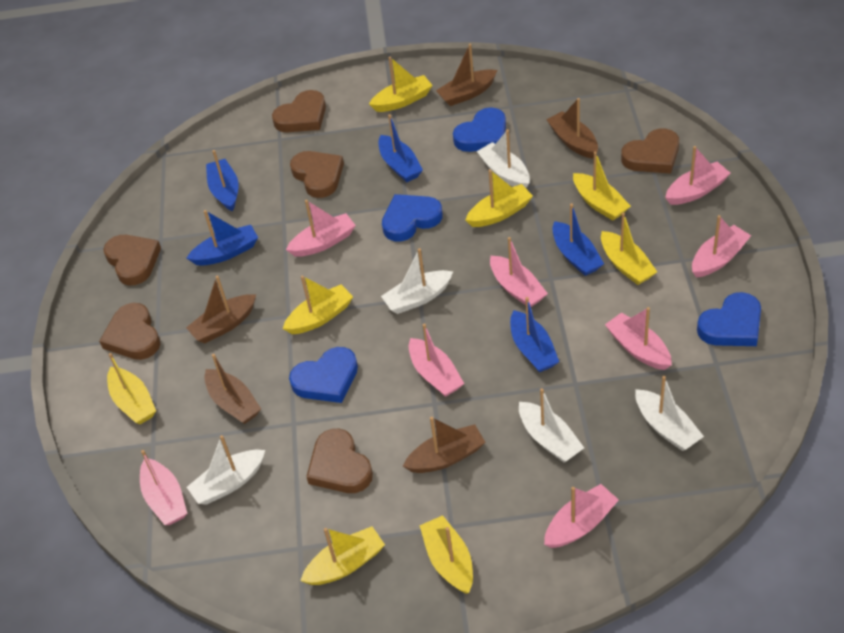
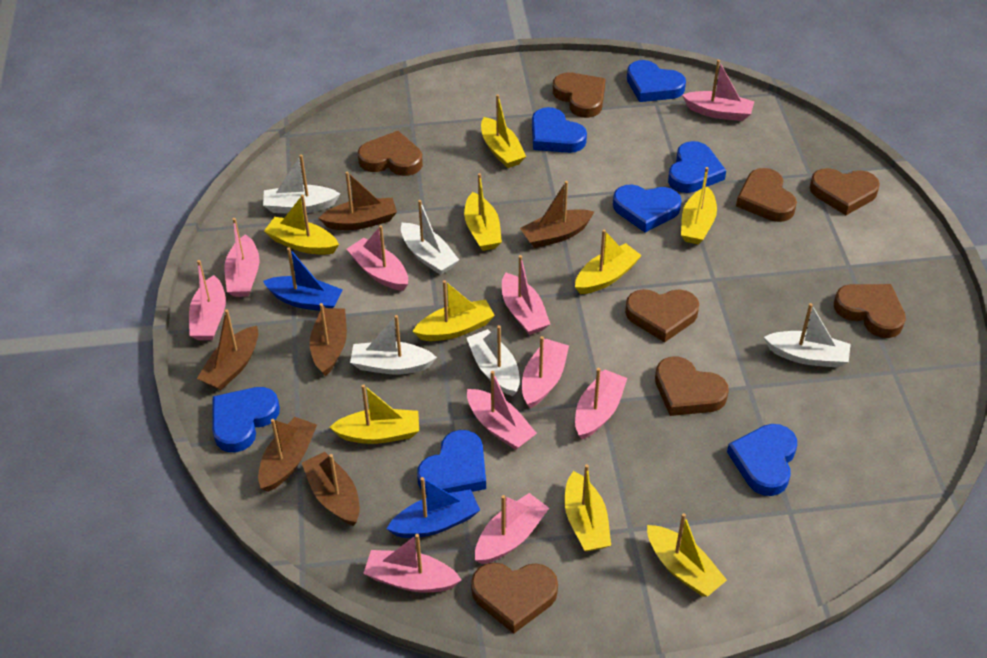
blue boat: 5 -> 2
blue heart: 4 -> 7
brown boat: 5 -> 6
brown heart: 6 -> 8
pink boat: 8 -> 10
yellow boat: 8 -> 9

